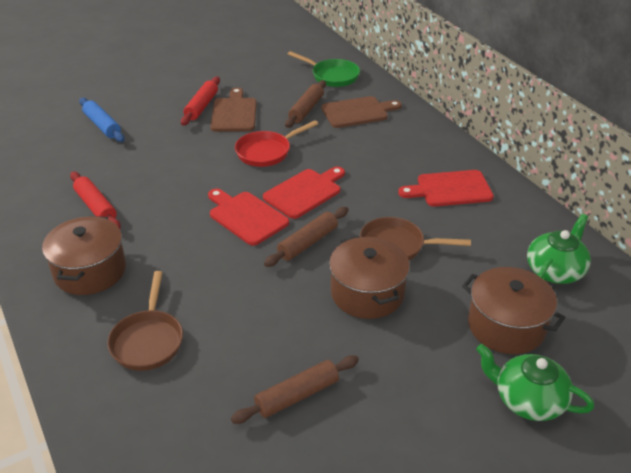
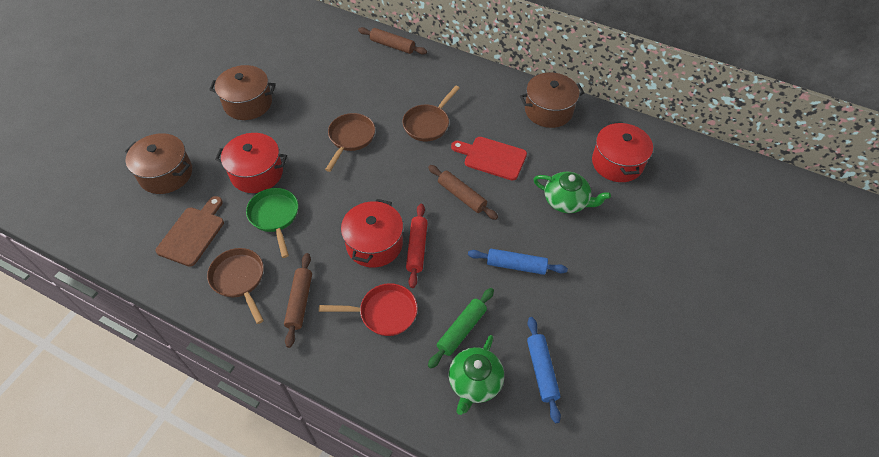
blue rolling pin: 1 -> 2
brown cutting board: 2 -> 1
brown pan: 2 -> 3
green rolling pin: 0 -> 1
red cutting board: 3 -> 1
red pot: 0 -> 3
red rolling pin: 2 -> 1

